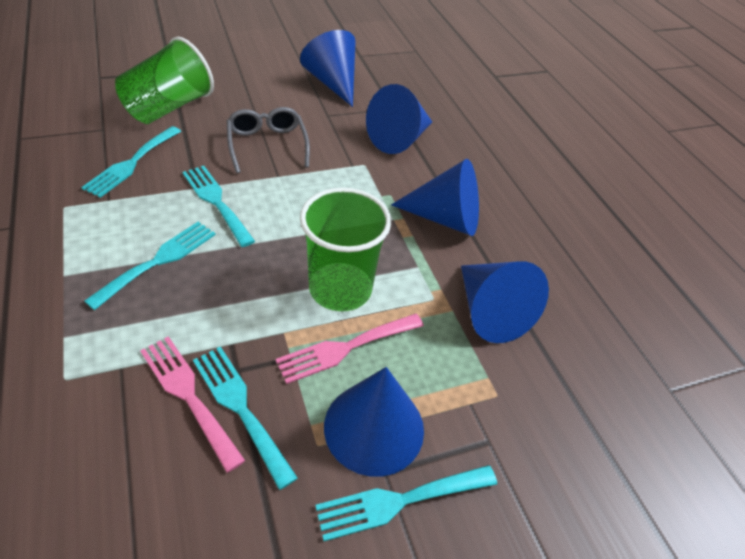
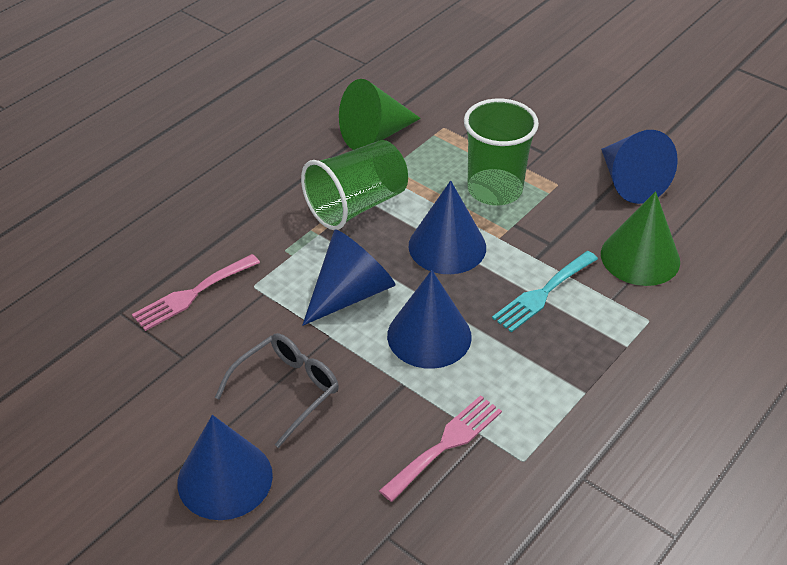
green cone: 0 -> 2
turquoise fork: 5 -> 1

